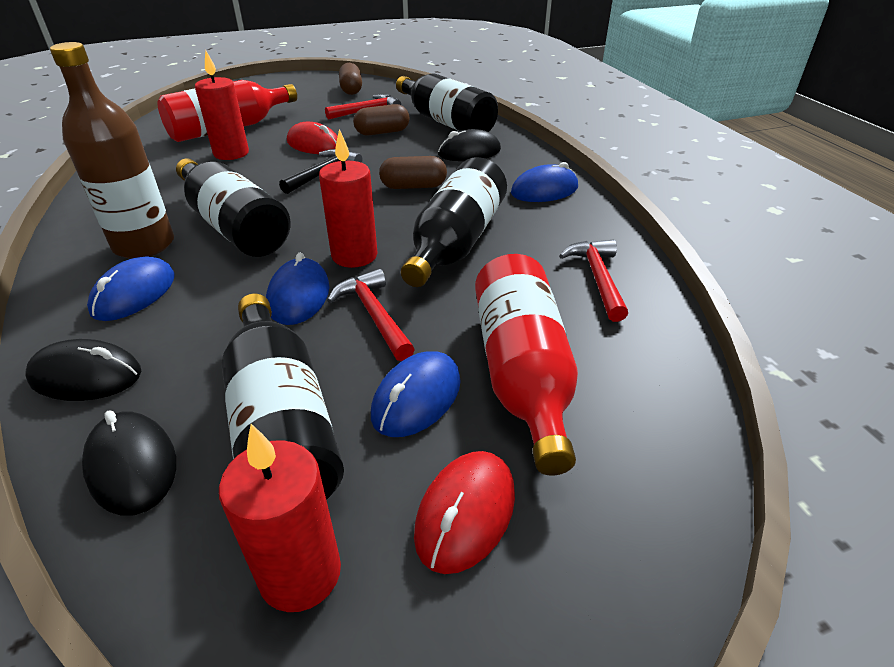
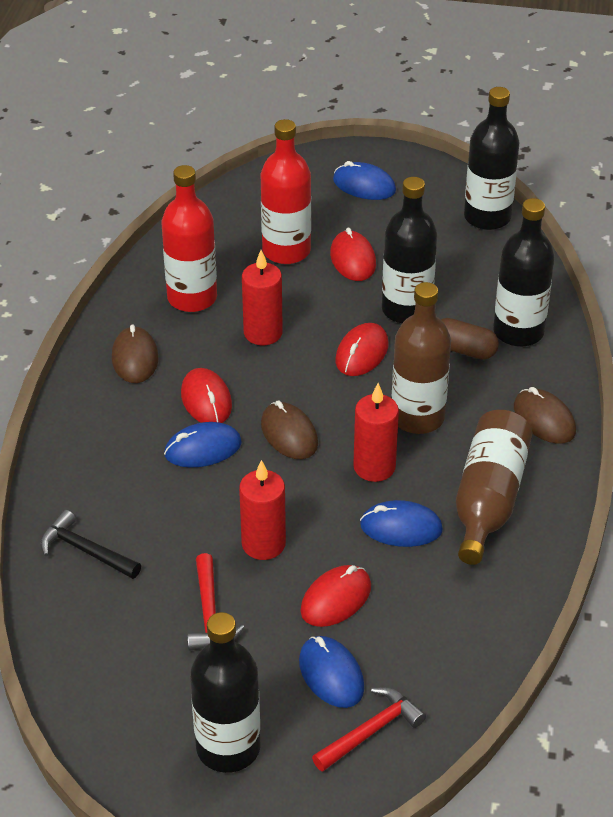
black mouse: 3 -> 0
brown bottle: 1 -> 2
brown capsule: 3 -> 1
brown mouse: 0 -> 3
red hammer: 3 -> 2
red mouse: 2 -> 4

